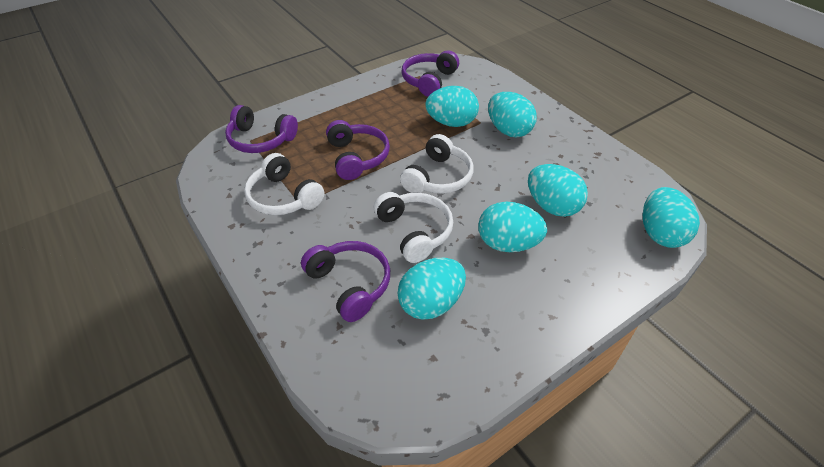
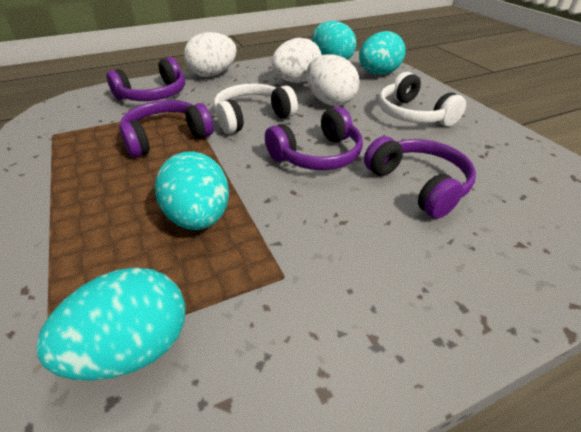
turquoise egg: 6 -> 4
white egg: 0 -> 3
white headphones: 3 -> 2

